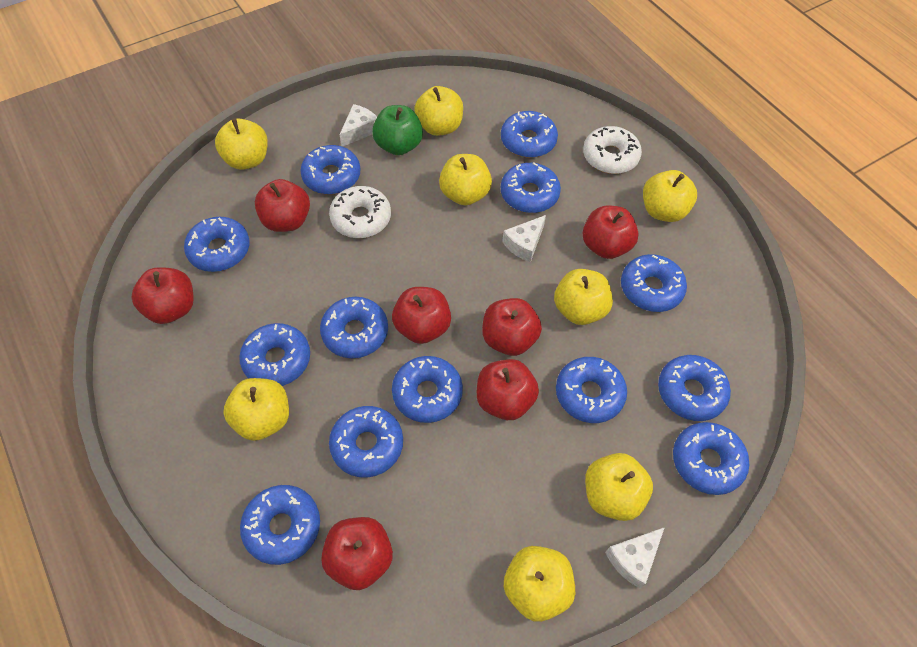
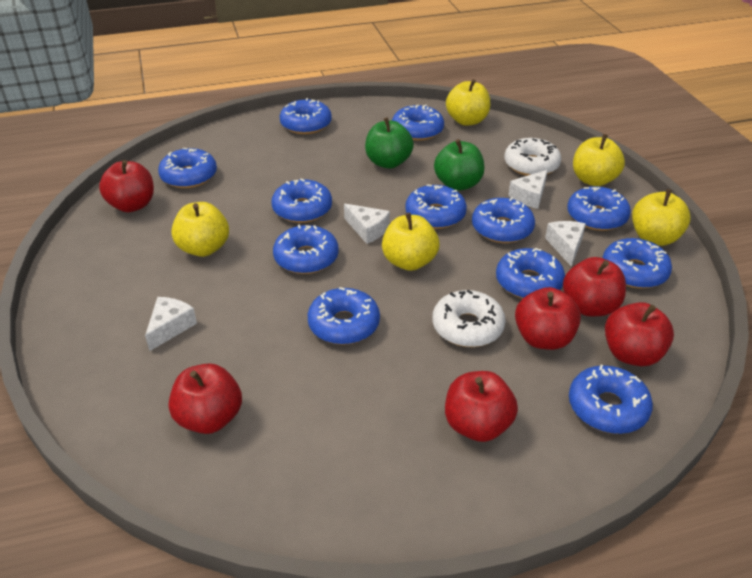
blue donut: 13 -> 12
green apple: 1 -> 2
red apple: 7 -> 6
white cheese: 3 -> 4
yellow apple: 8 -> 5

